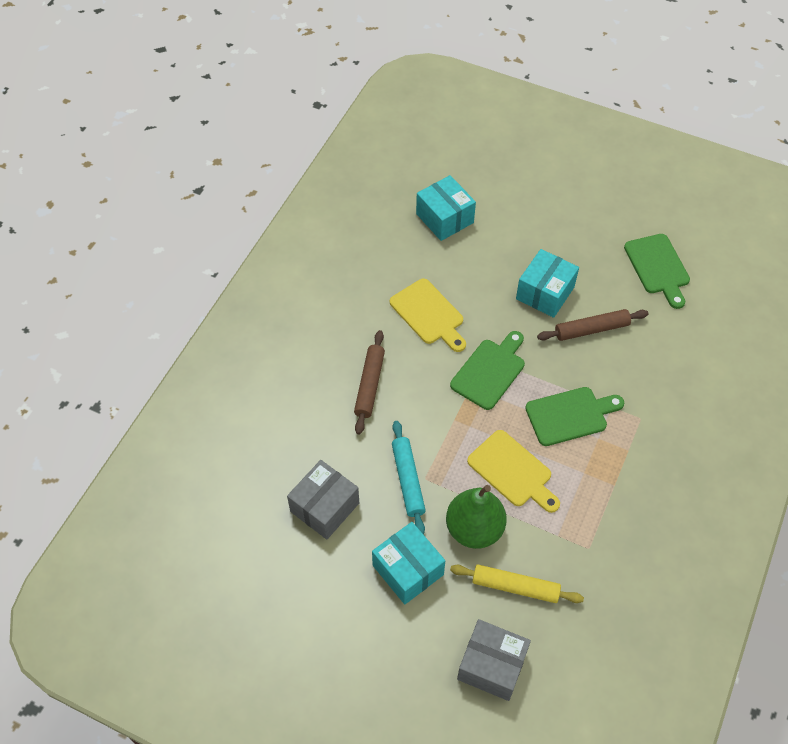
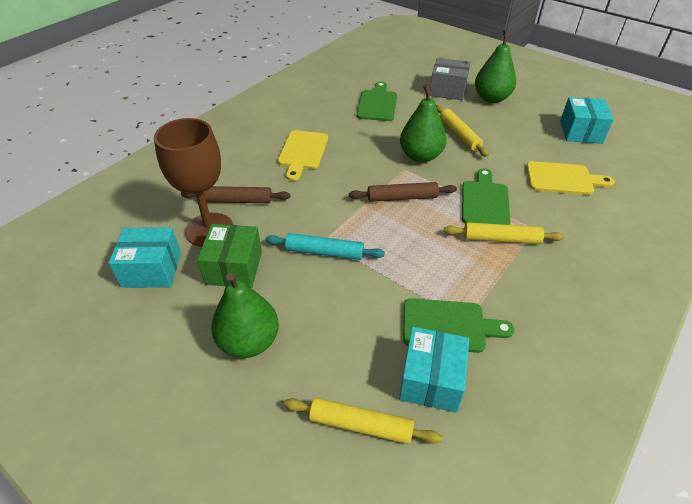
brown goblet: 0 -> 1
green box: 0 -> 1
green pear: 1 -> 3
grey box: 2 -> 1
yellow rolling pin: 1 -> 3

